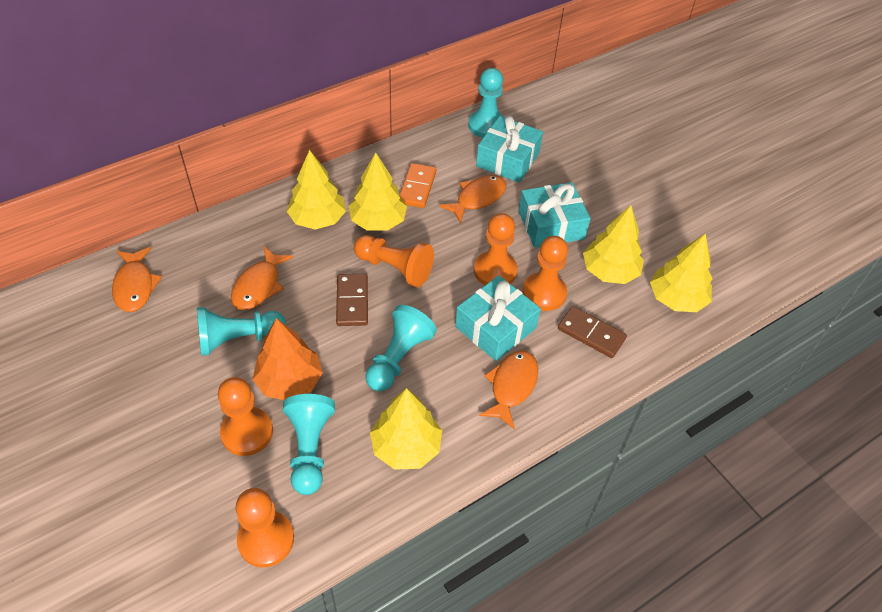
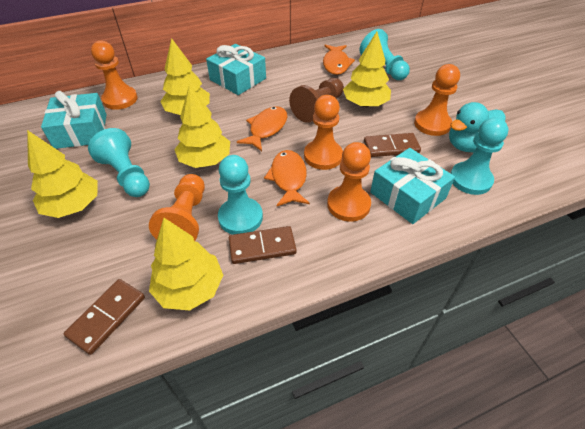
brown domino: 2 -> 3
brown pawn: 0 -> 1
orange domino: 1 -> 0
orange fish: 4 -> 3
orange tree: 1 -> 0
turquoise duck: 0 -> 1

